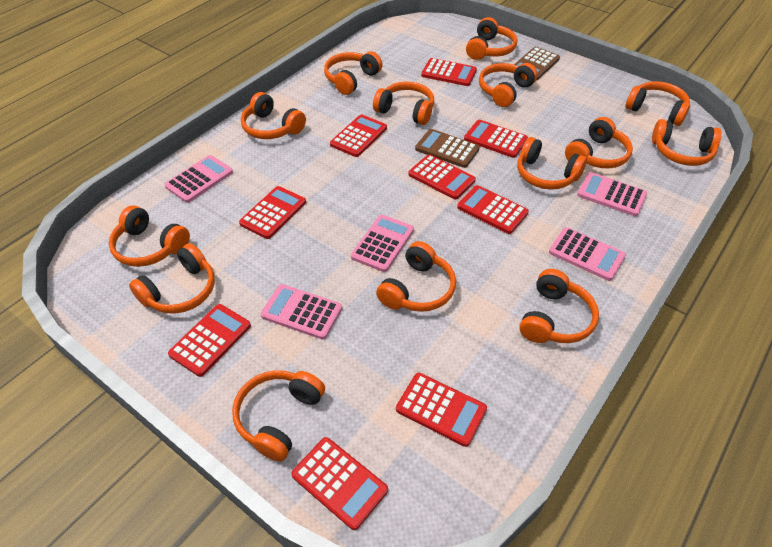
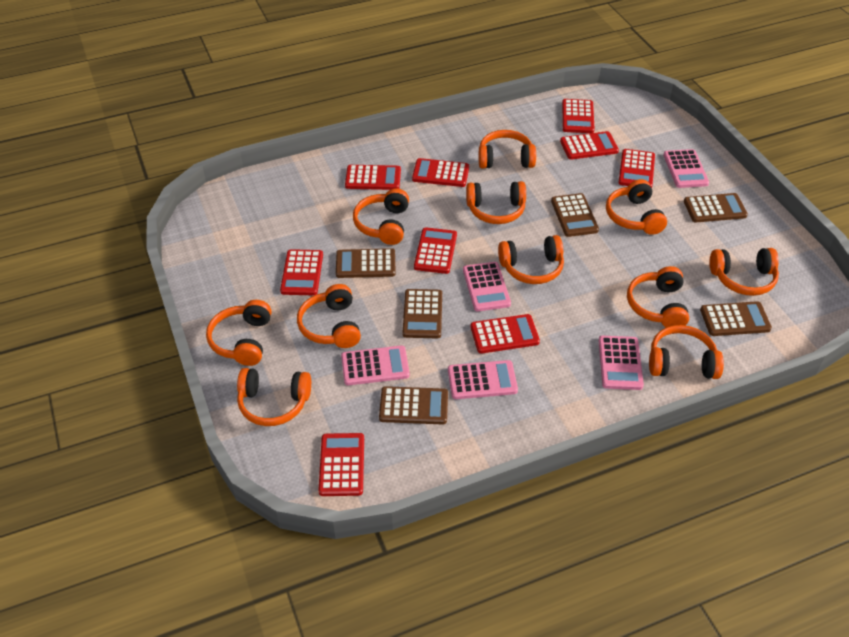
brown calculator: 2 -> 6
orange headphones: 14 -> 11

